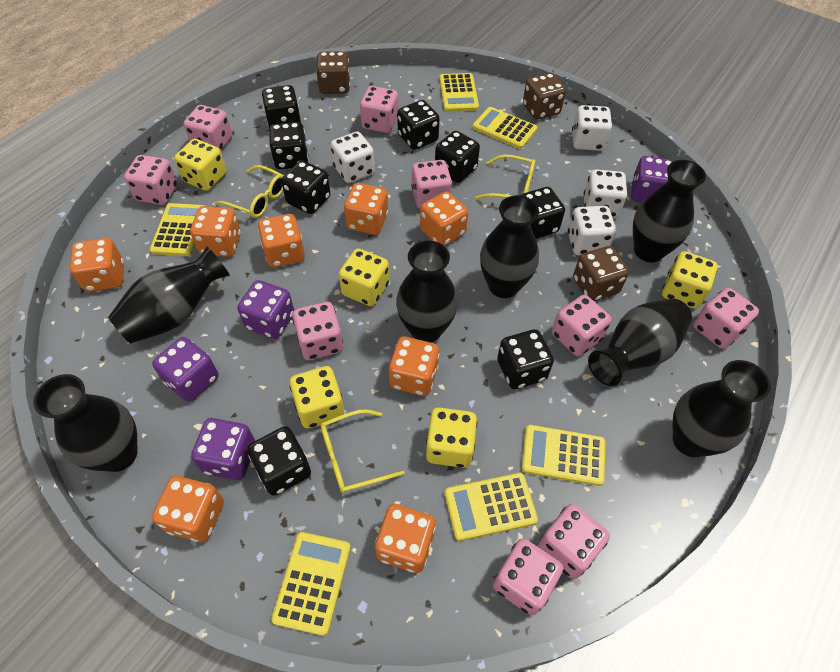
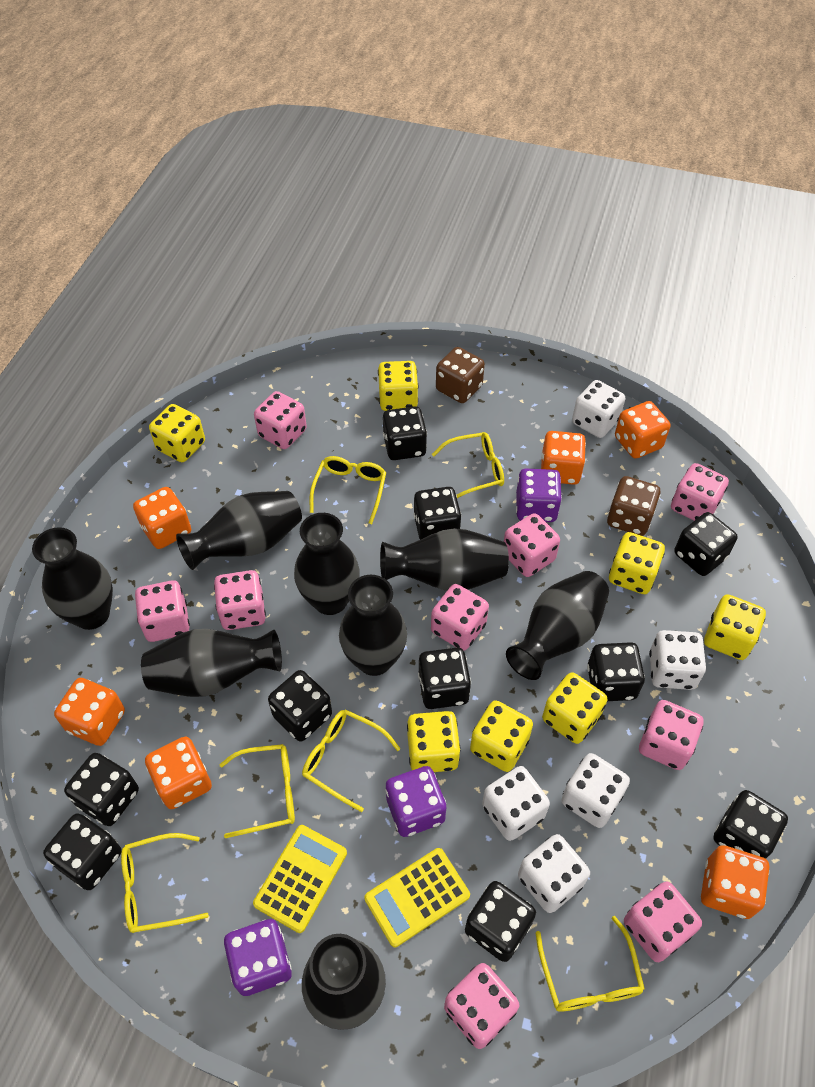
black dice: 8 -> 10
black vase: 7 -> 8
brown dice: 3 -> 2
orange dice: 8 -> 6
purple dice: 4 -> 3
white dice: 4 -> 5
yellow calculator: 6 -> 2
yellow dice: 5 -> 7
yellow glasses: 3 -> 6

